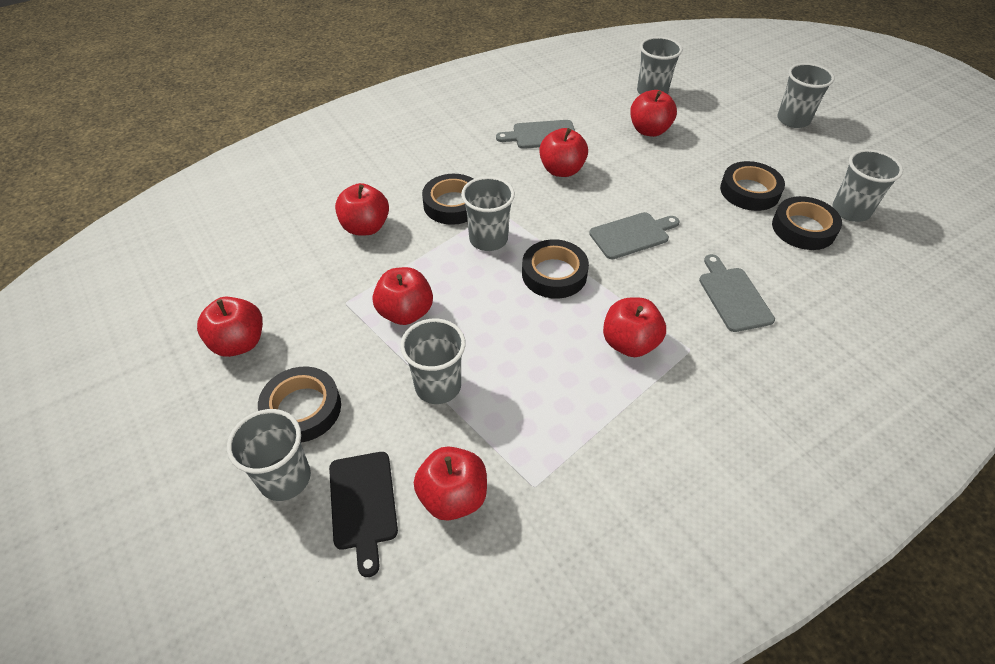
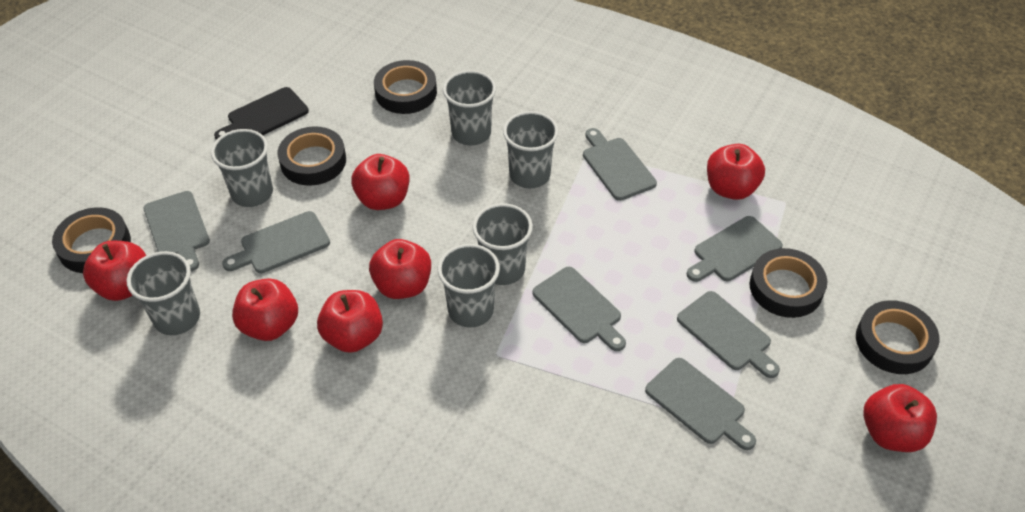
grey cutting board: 3 -> 7

